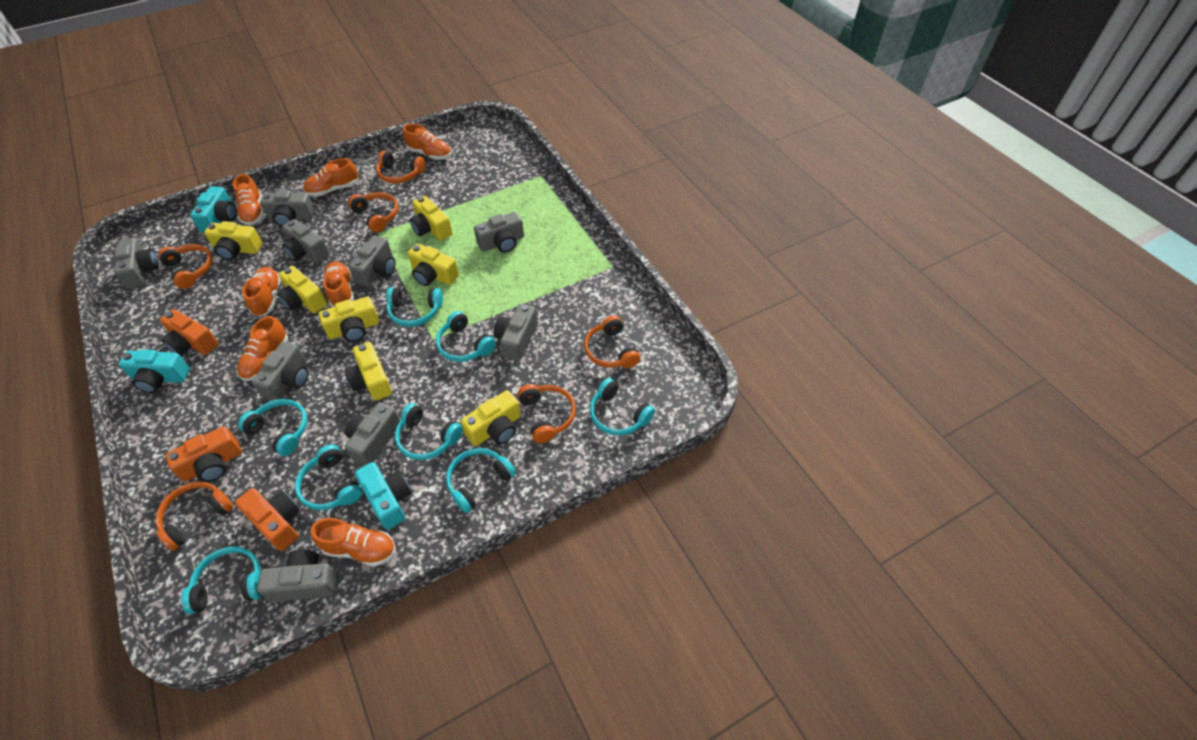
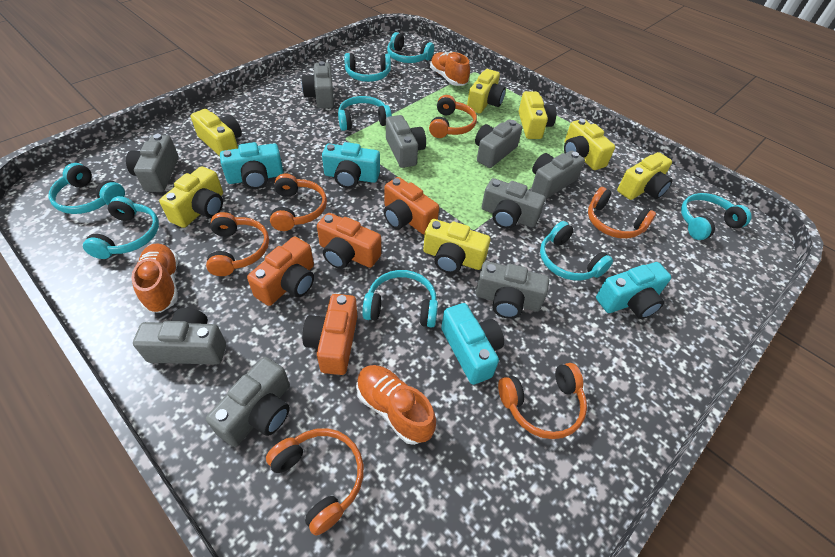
orange camera: 3 -> 4
orange shoe: 7 -> 3
turquoise camera: 3 -> 4

